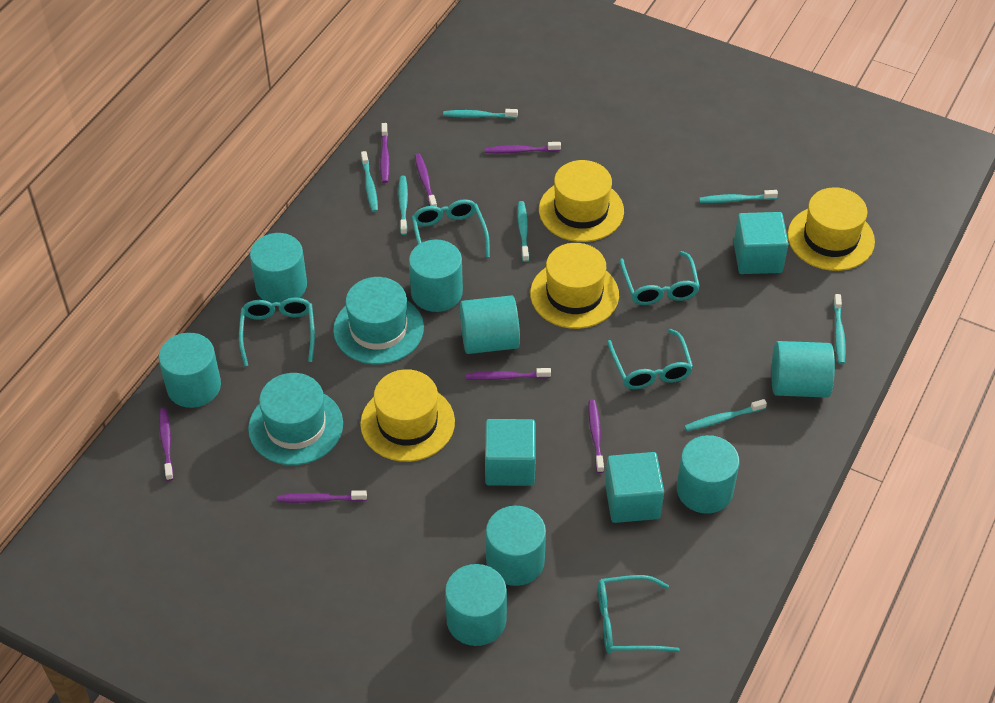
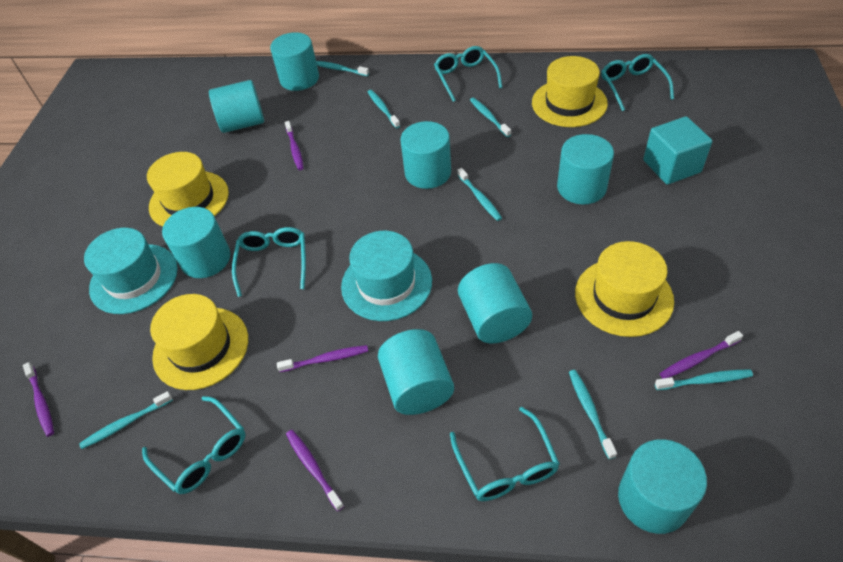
purple toothbrush: 7 -> 5
turquoise cube: 3 -> 1

